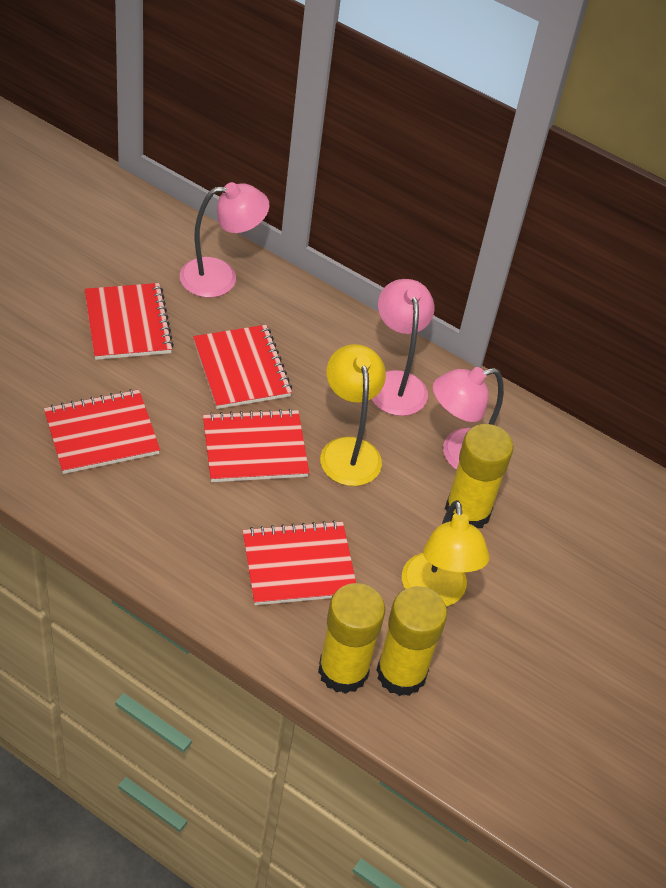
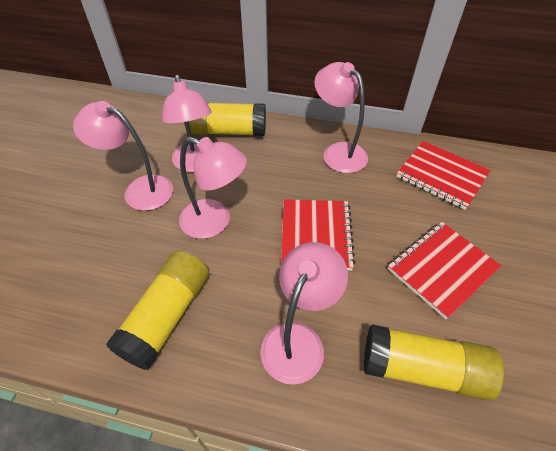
pink lamp: 3 -> 5
red notebook: 5 -> 3
yellow lamp: 2 -> 0

